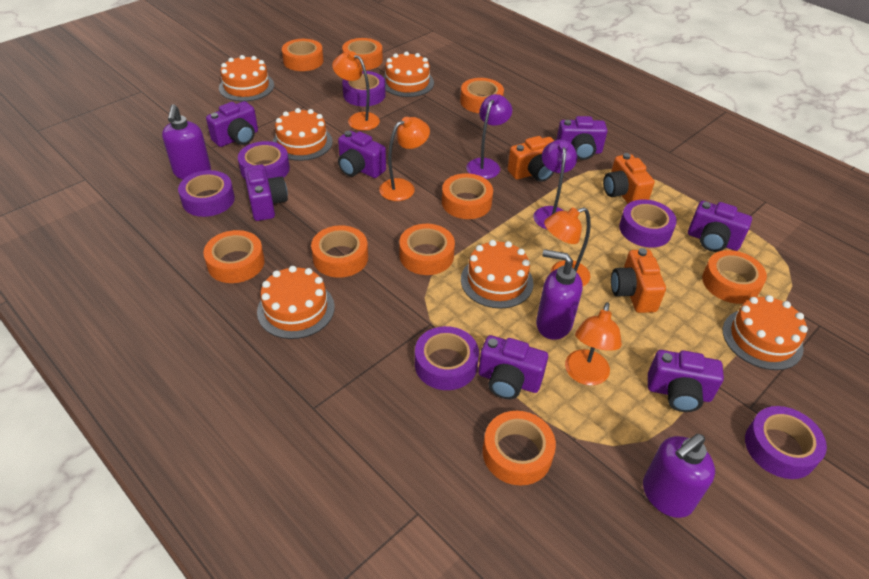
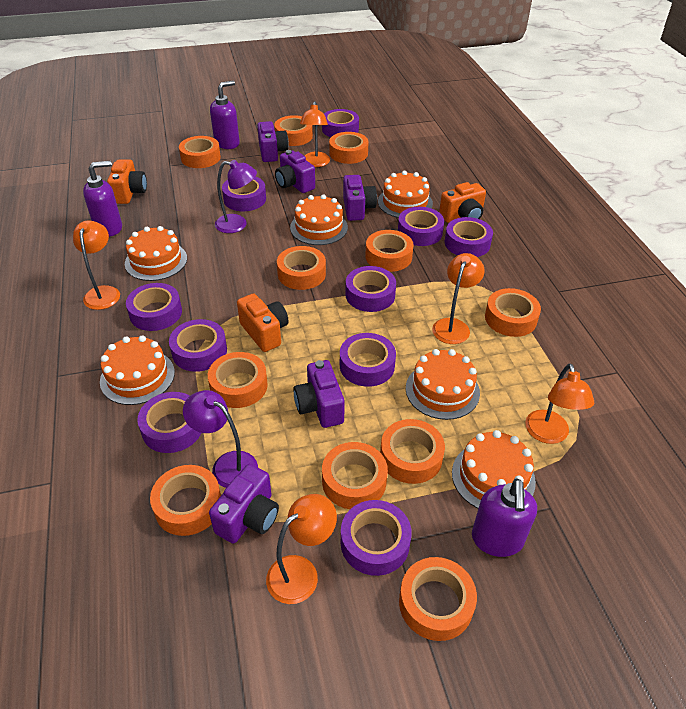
orange lamp: 4 -> 5
orange tape: 9 -> 11
purple camera: 7 -> 5
purple tape: 6 -> 10

